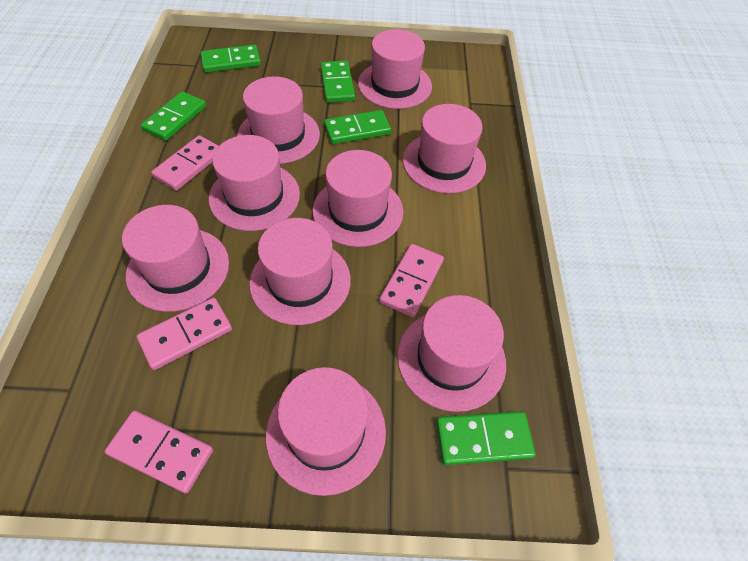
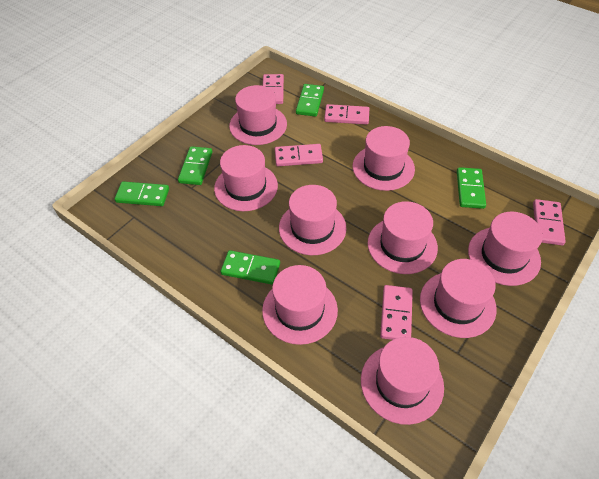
pink domino: 4 -> 5

